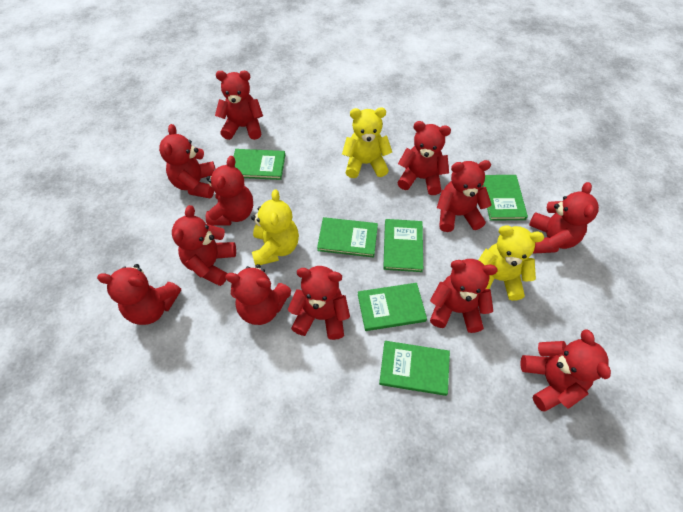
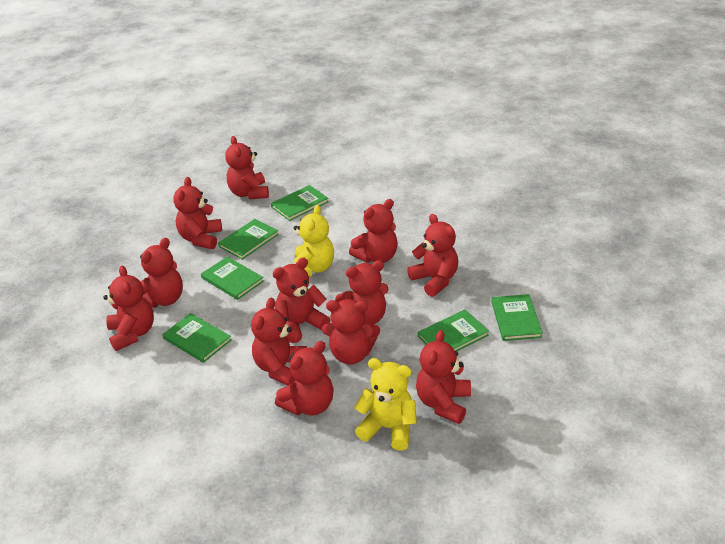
yellow teddy bear: 3 -> 2

